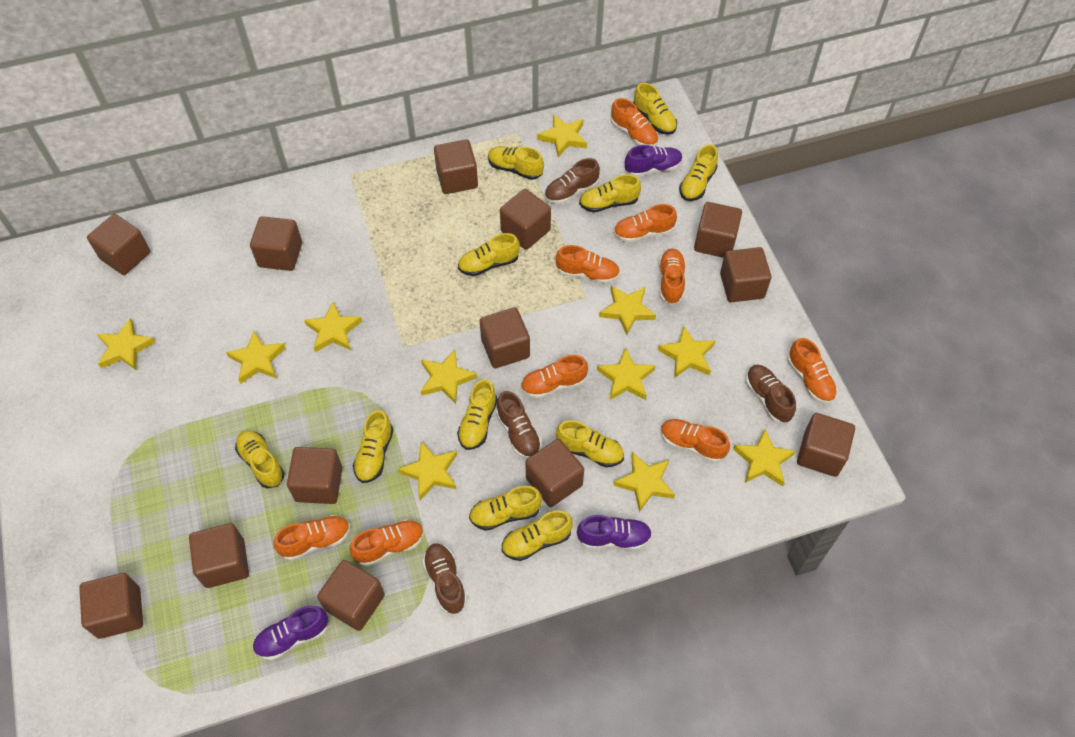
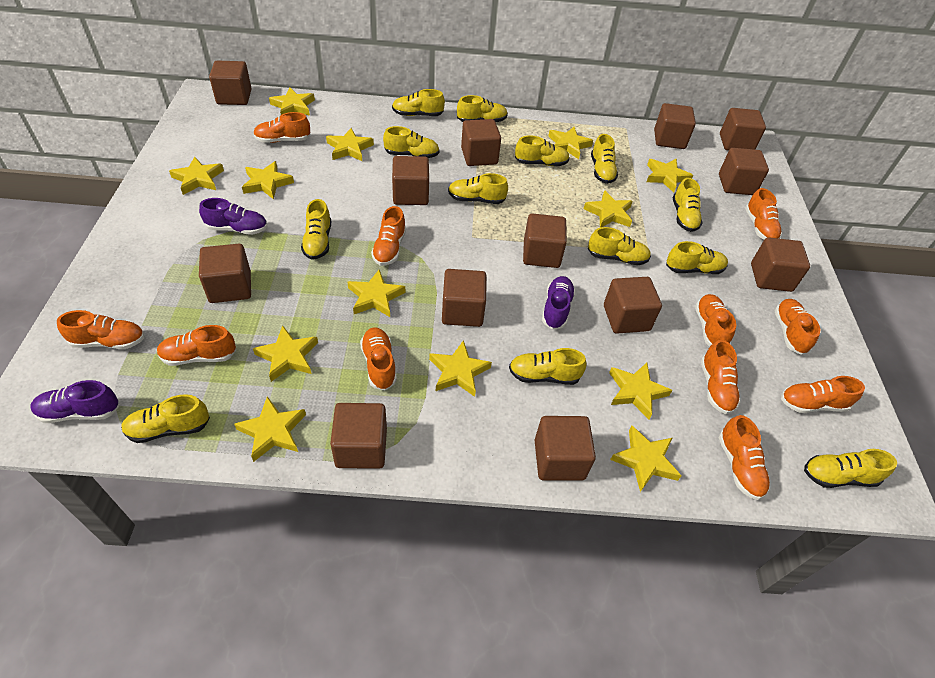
brown shoe: 4 -> 0
orange shoe: 9 -> 11
yellow shoe: 11 -> 13
yellow star: 11 -> 13

